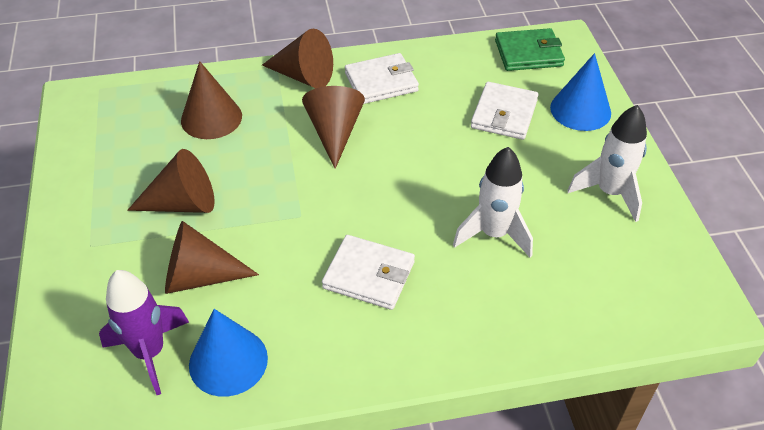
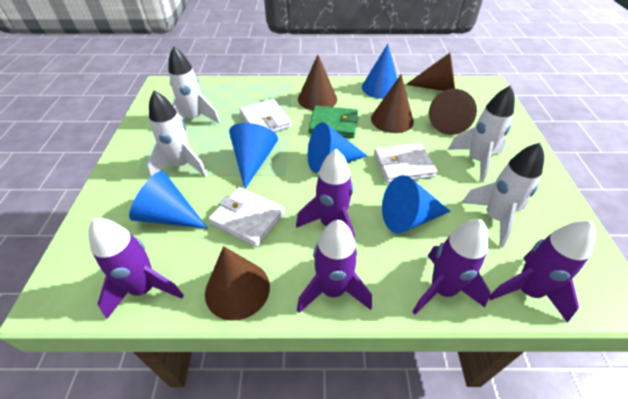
blue cone: 2 -> 5
purple rocket: 1 -> 5
white rocket: 2 -> 4

